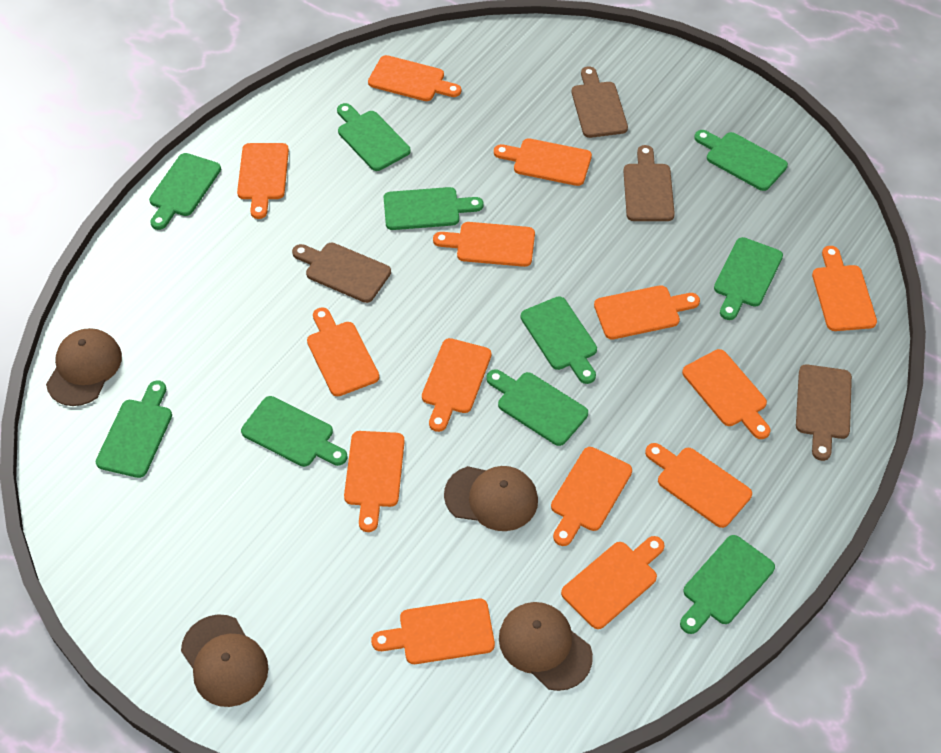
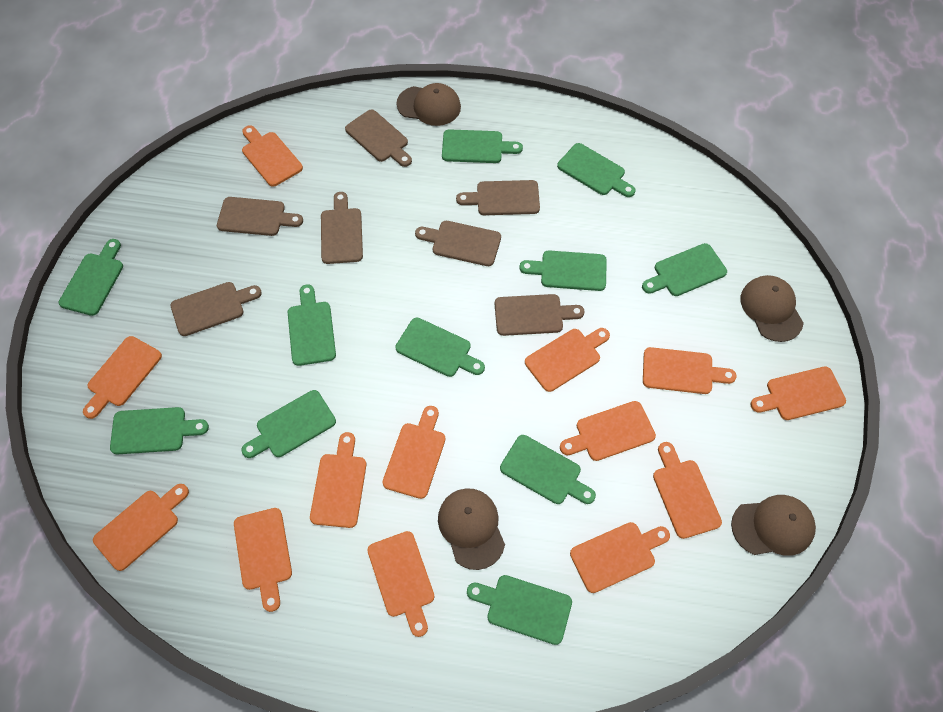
brown cutting board: 4 -> 7
green cutting board: 10 -> 11
orange cutting board: 14 -> 13

